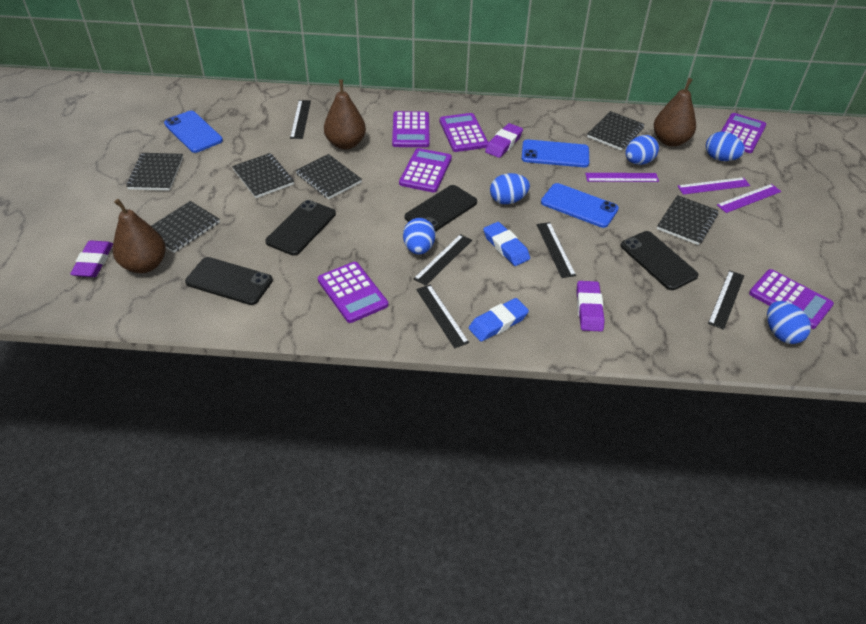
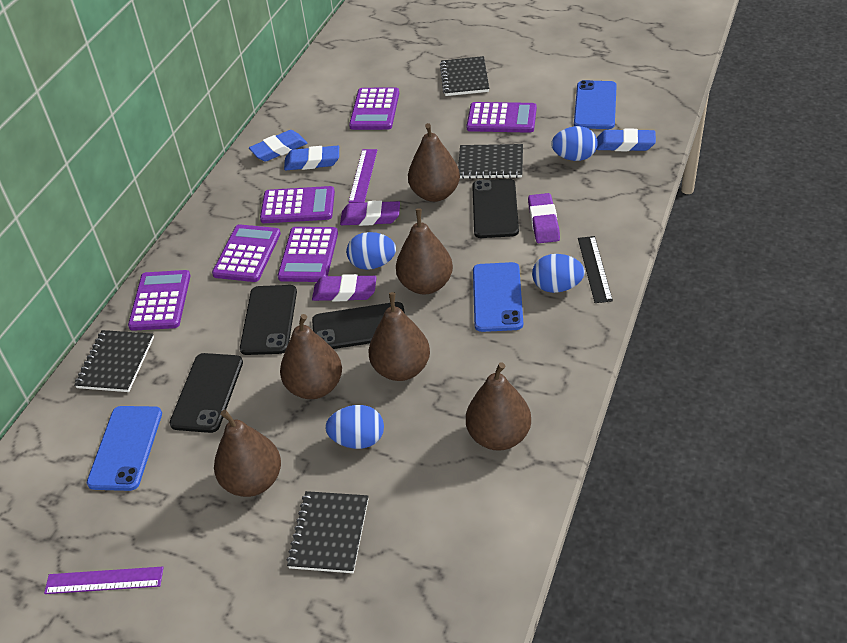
black notebook: 6 -> 4
black ruler: 5 -> 1
blue egg: 5 -> 4
blue eraser: 2 -> 3
brown pear: 3 -> 6
purple ruler: 3 -> 2

